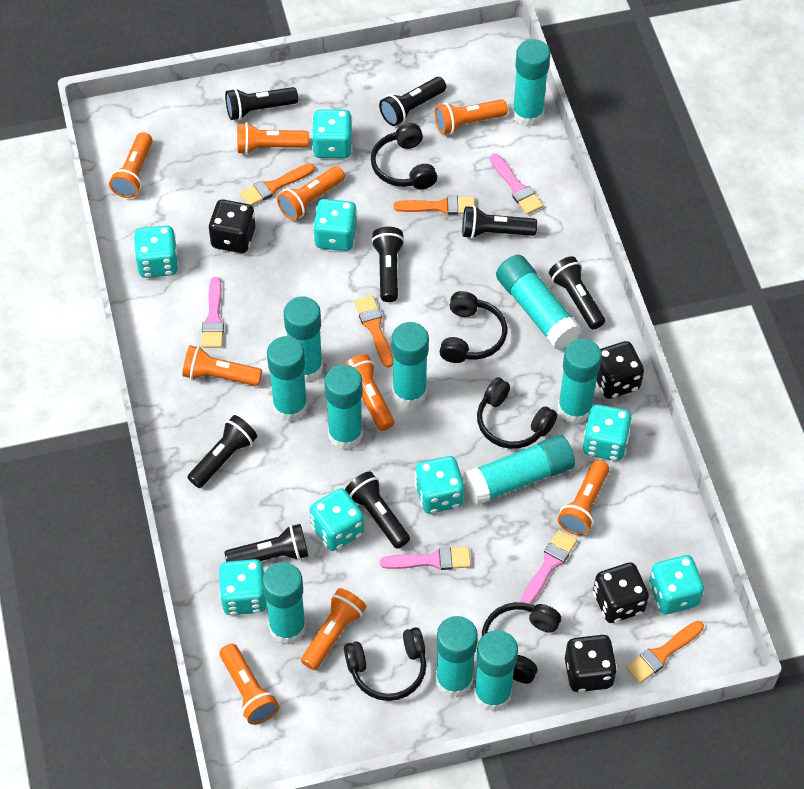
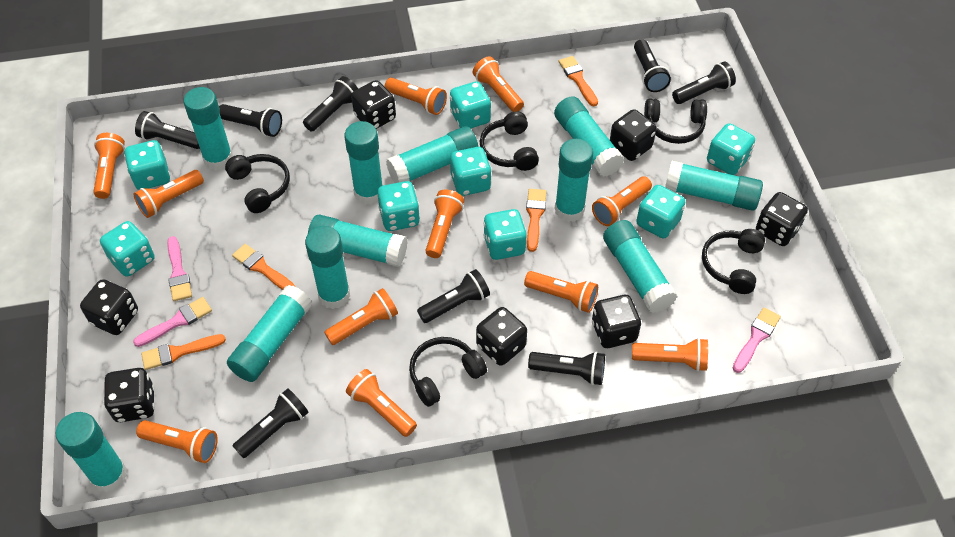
black dice: 4 -> 7
orange flashlight: 9 -> 11
pink brush: 4 -> 3

